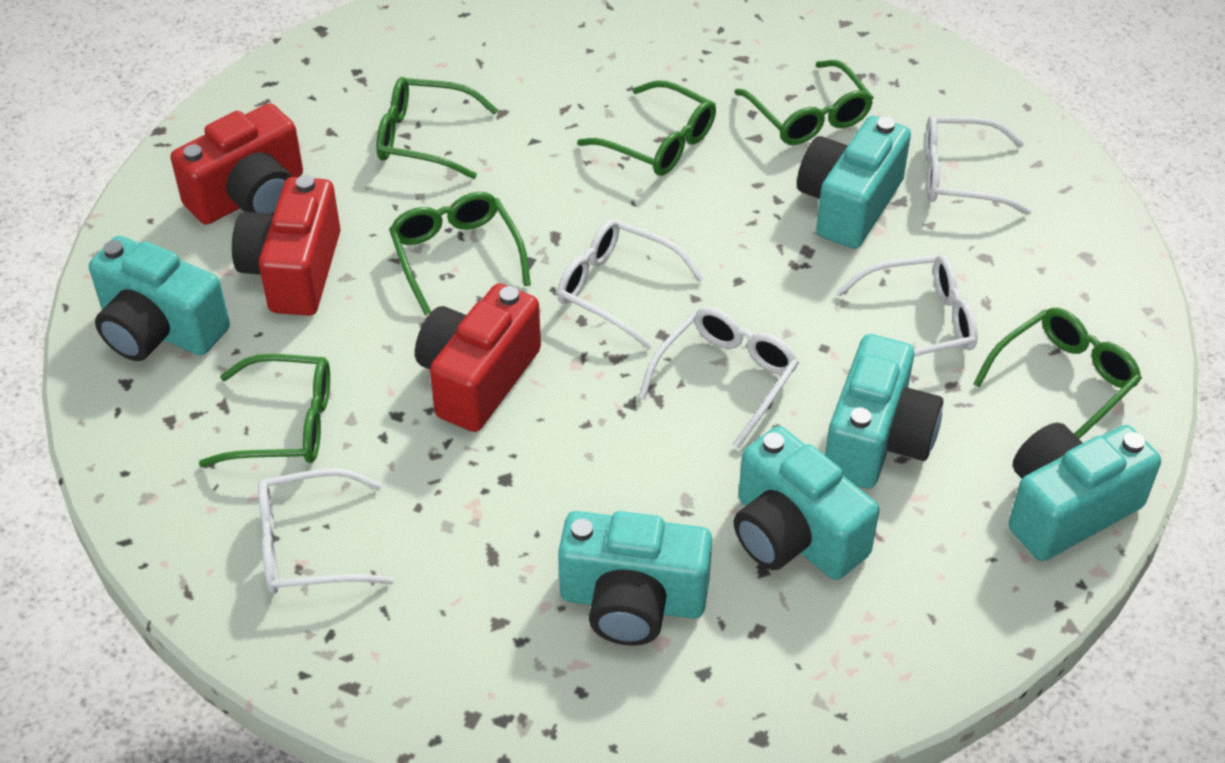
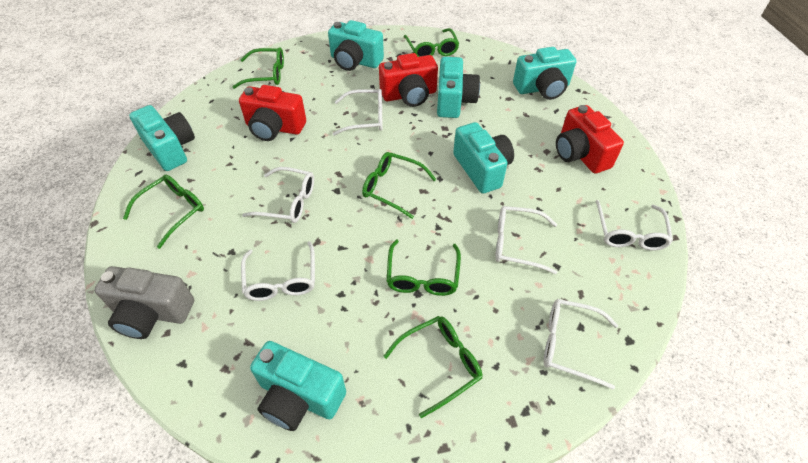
grey camera: 0 -> 1
white glasses: 5 -> 6

